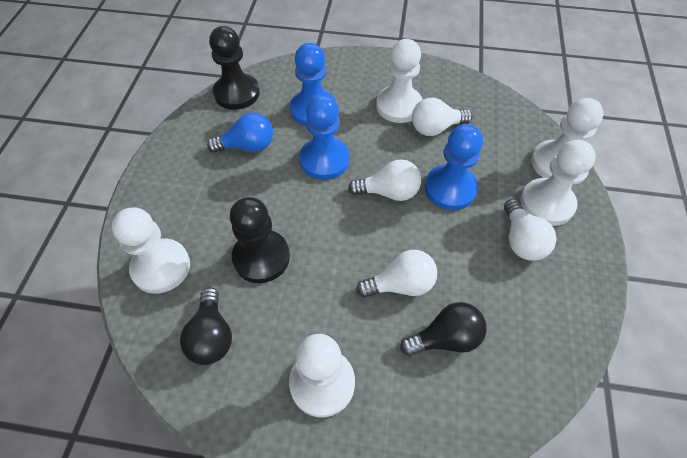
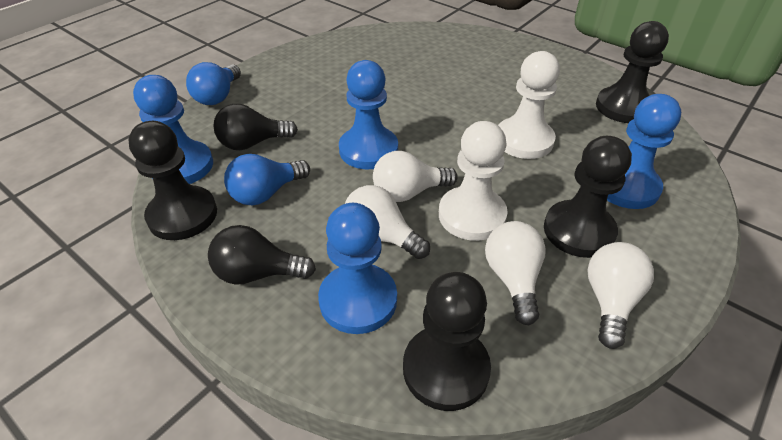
black pawn: 2 -> 4
blue light bulb: 1 -> 2
blue pawn: 3 -> 4
white pawn: 5 -> 2

